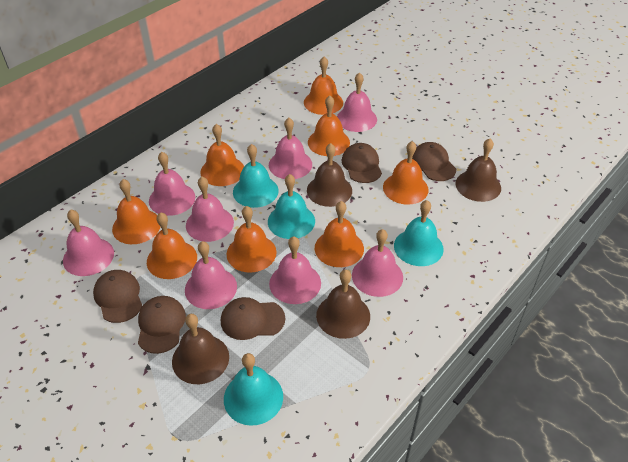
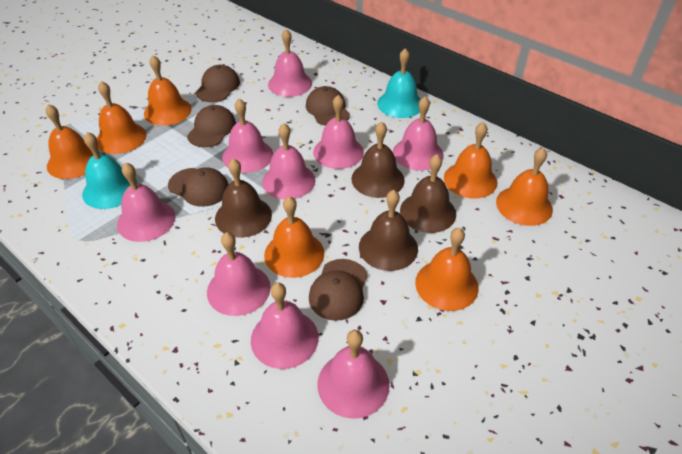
orange bell: 8 -> 7
pink bell: 8 -> 9
turquoise bell: 4 -> 2

